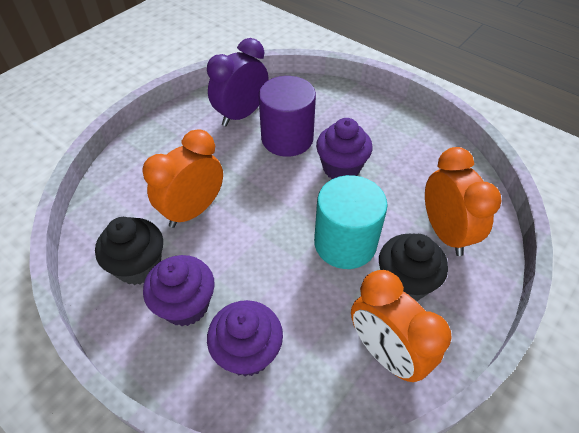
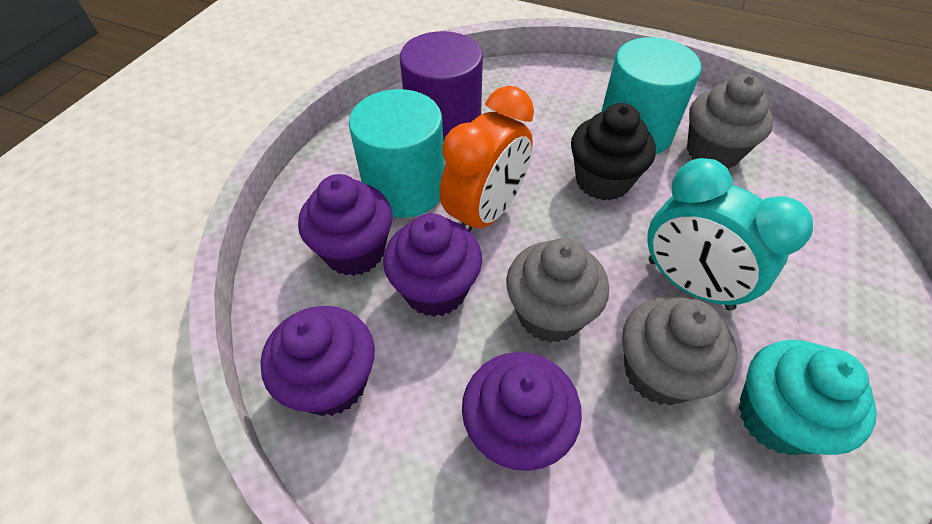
black cupcake: 2 -> 1
grey cupcake: 0 -> 3
orange clock: 3 -> 1
purple clock: 1 -> 0
purple cupcake: 3 -> 4
turquoise clock: 0 -> 1
turquoise cupcake: 0 -> 1
turquoise cylinder: 1 -> 2

